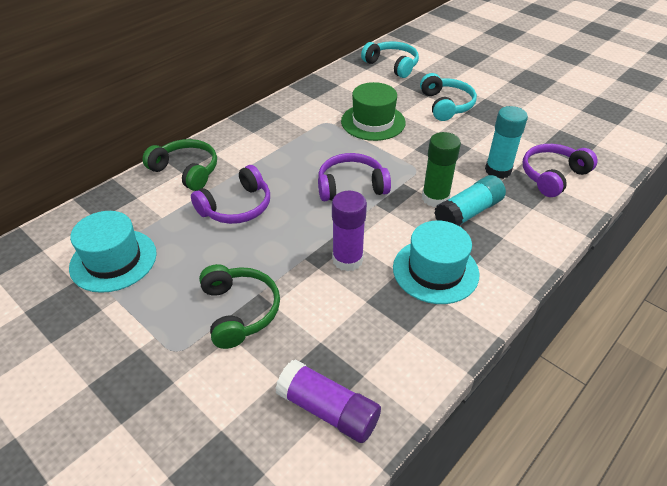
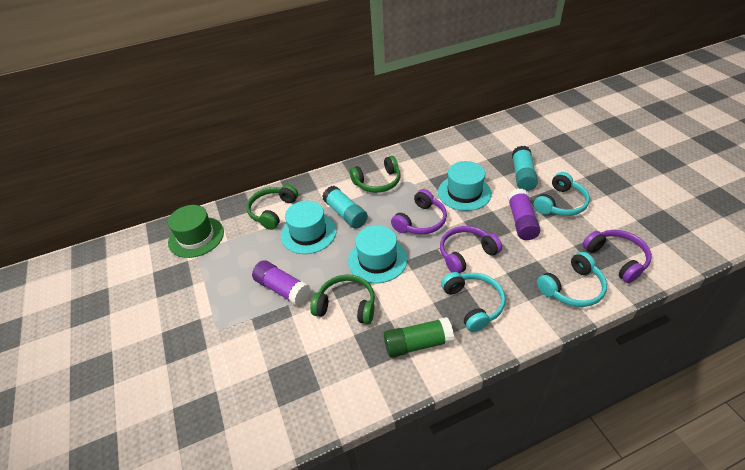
green headphones: 2 -> 3
turquoise hat: 2 -> 3
turquoise headphones: 2 -> 3

